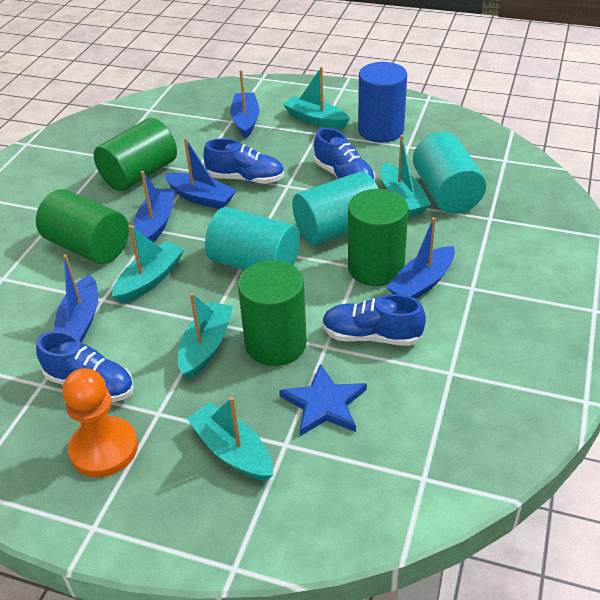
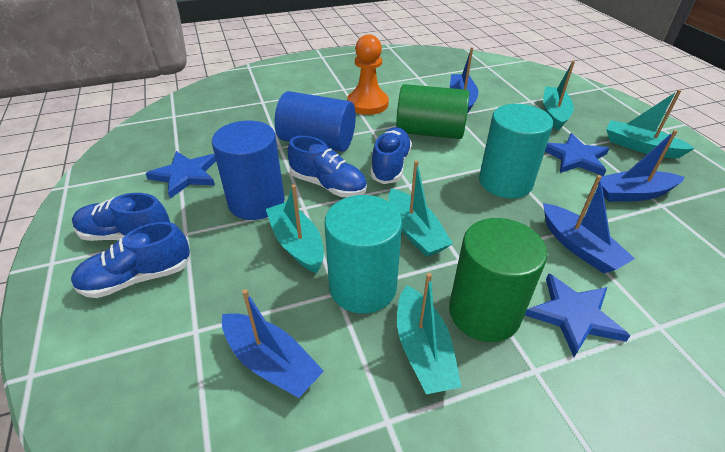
blue boat: 5 -> 4
blue cylinder: 1 -> 2
blue star: 1 -> 3
green cylinder: 4 -> 2
turquoise cylinder: 3 -> 2

